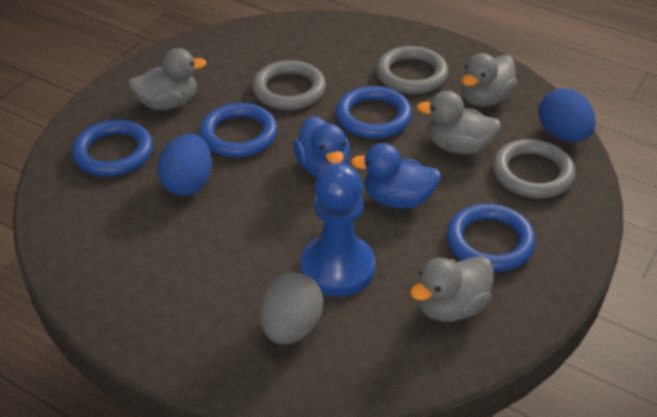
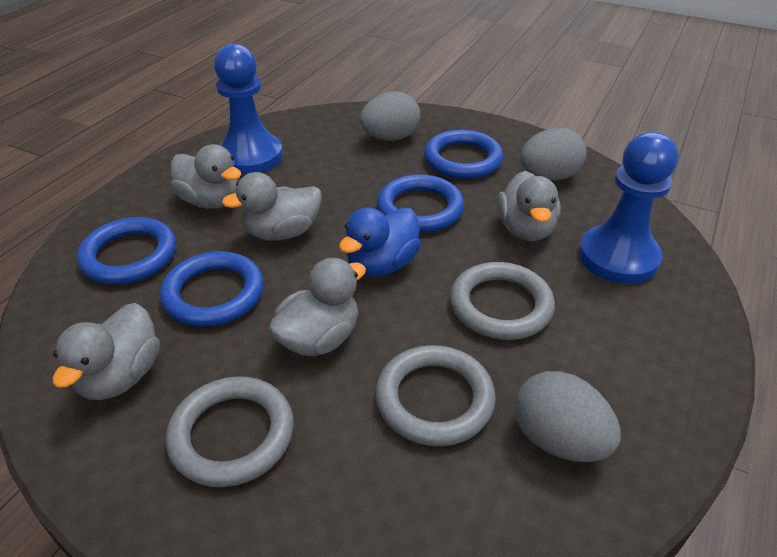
blue duck: 2 -> 1
blue egg: 2 -> 0
blue pawn: 1 -> 2
grey duck: 4 -> 5
grey egg: 1 -> 3

